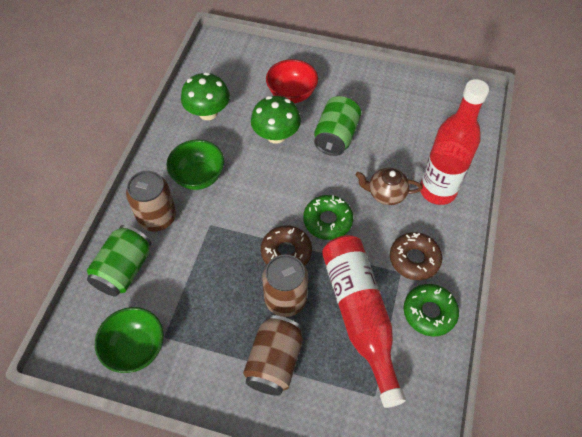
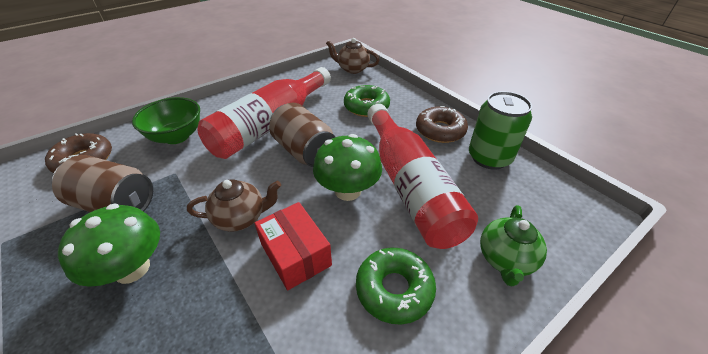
brown can: 3 -> 2
brown teapot: 1 -> 2
green bowl: 2 -> 1
green can: 2 -> 1
green teapot: 0 -> 1
red bowl: 1 -> 0
red box: 0 -> 1

